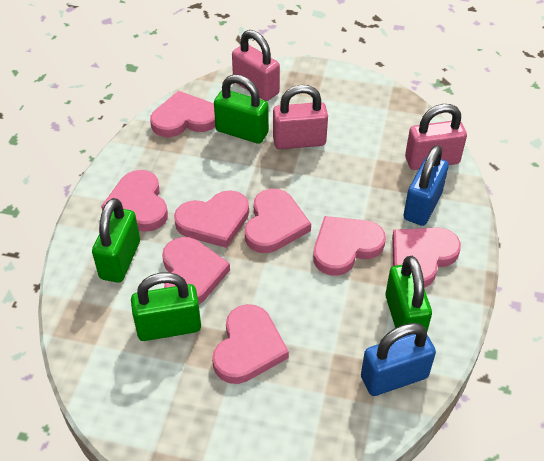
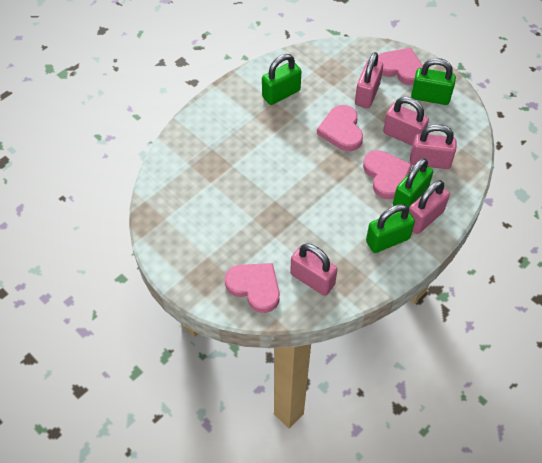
blue padlock: 2 -> 0
pink heart: 8 -> 4
pink padlock: 3 -> 5

